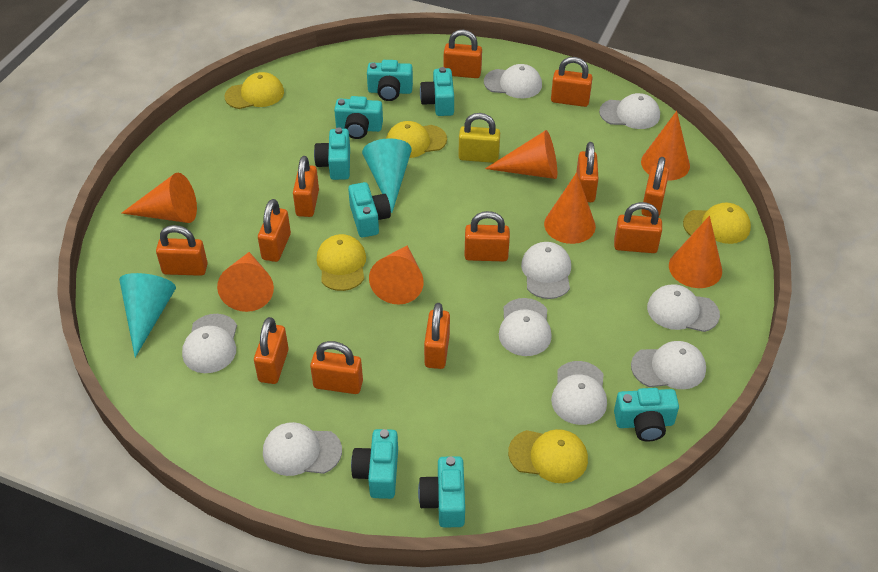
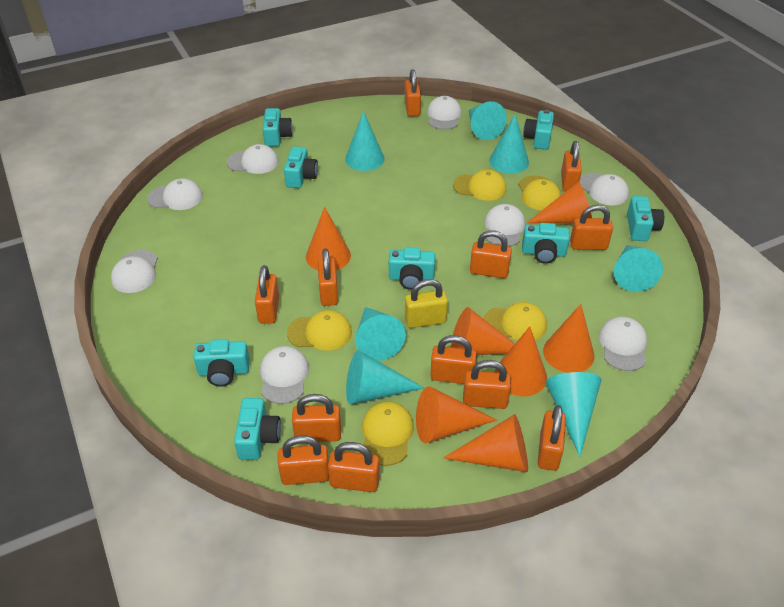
turquoise cone: 2 -> 7
white cap: 9 -> 8

